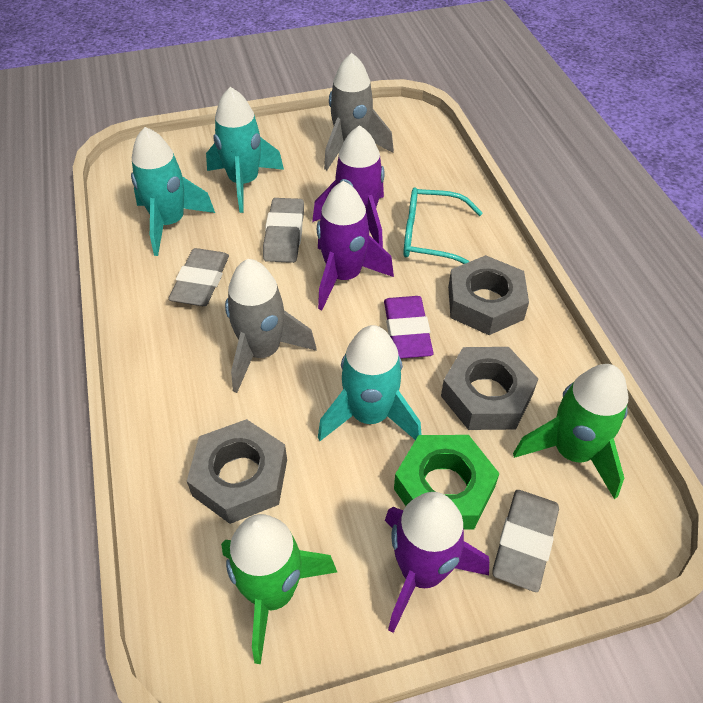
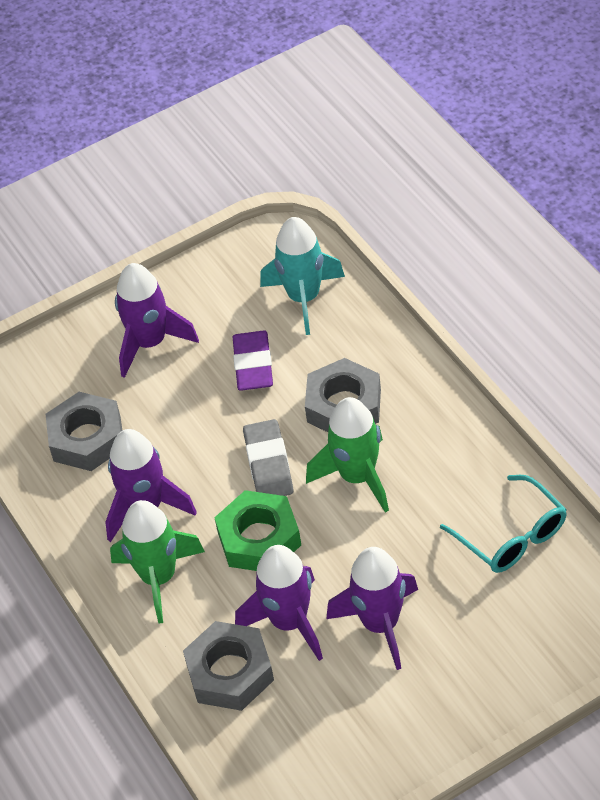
grey eraser: 3 -> 1
grey rocket: 2 -> 0
purple rocket: 3 -> 4
turquoise rocket: 3 -> 1

